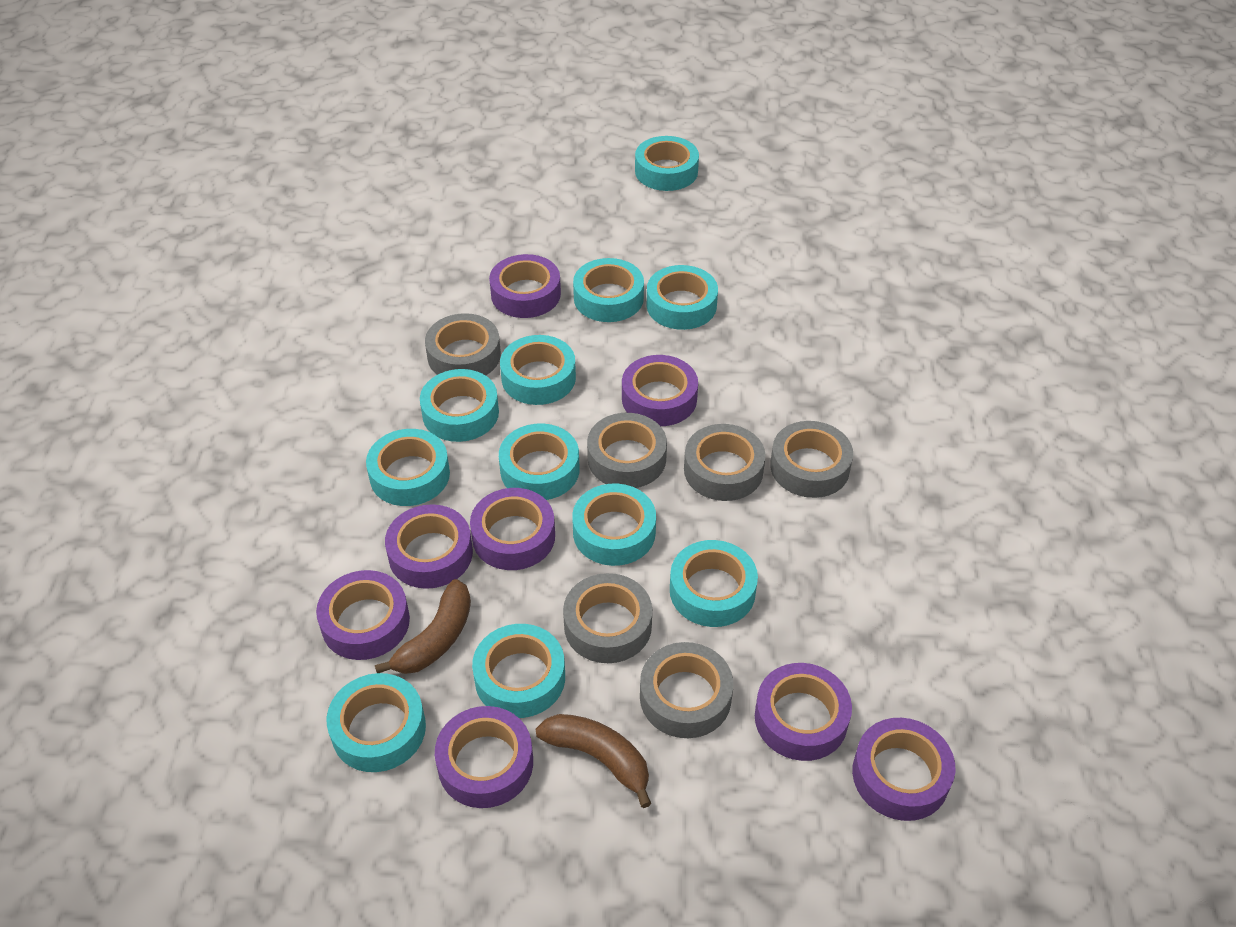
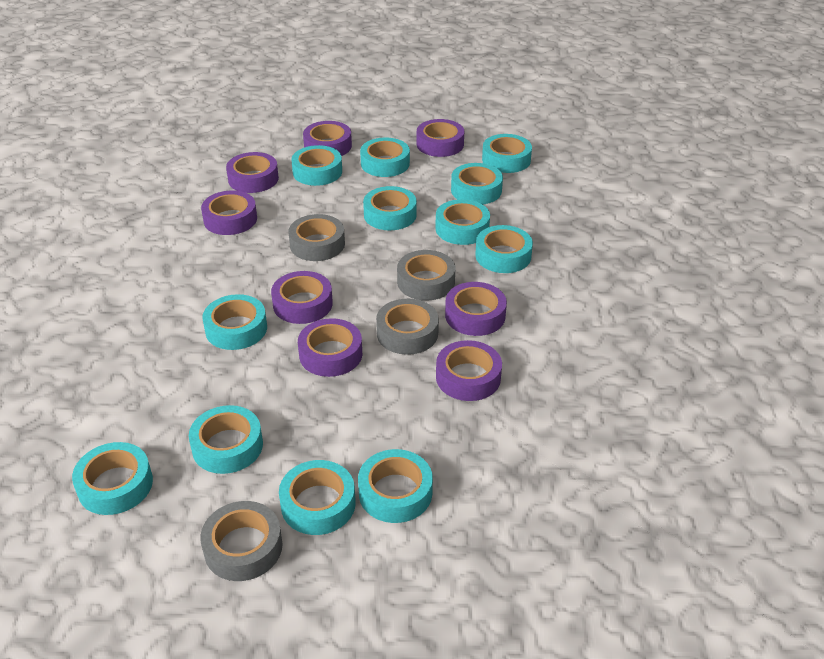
brown banana: 2 -> 0
grey tape: 6 -> 4
turquoise tape: 11 -> 12

